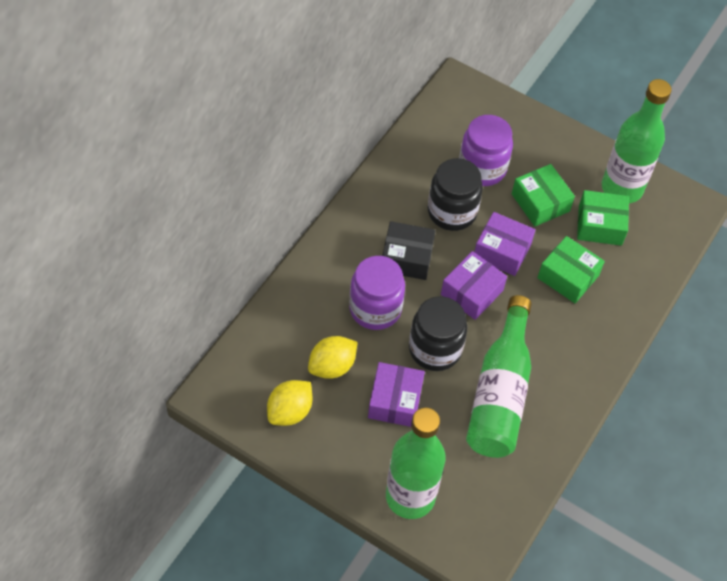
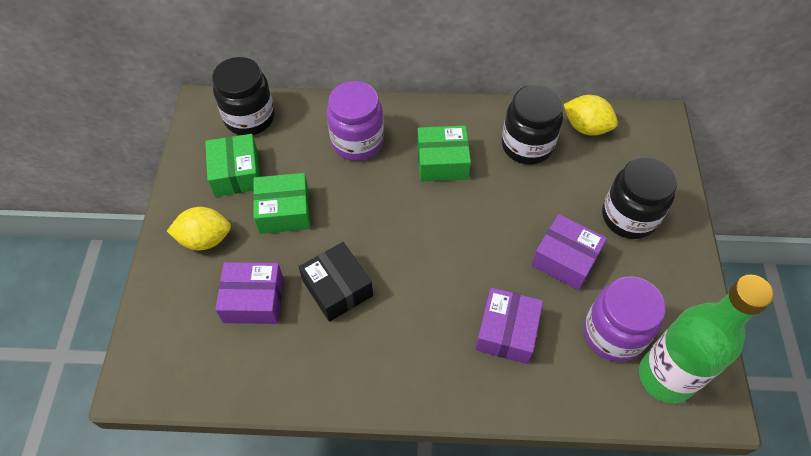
black jar: 2 -> 3
green bottle: 3 -> 1

